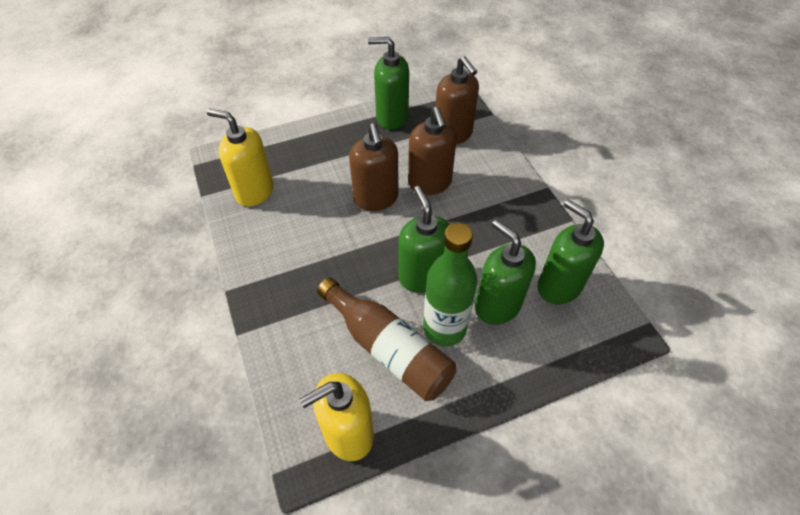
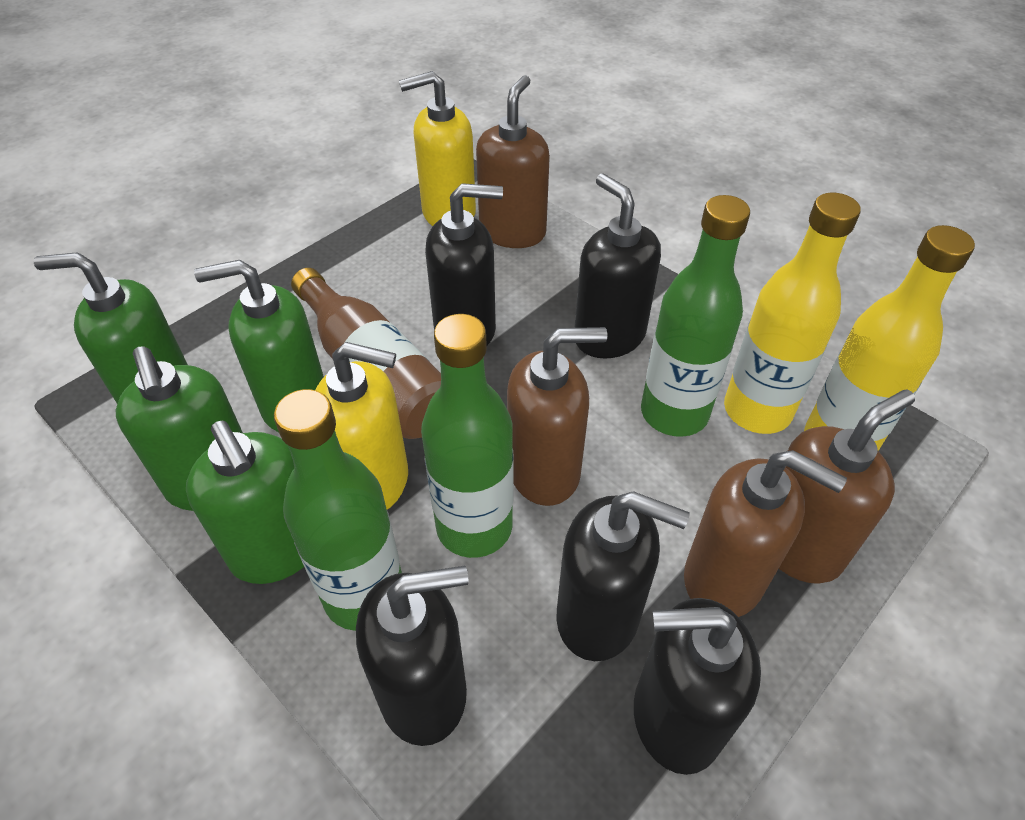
black soap dispenser: 0 -> 5
brown soap dispenser: 3 -> 4
green bottle: 1 -> 3
yellow bottle: 0 -> 2

